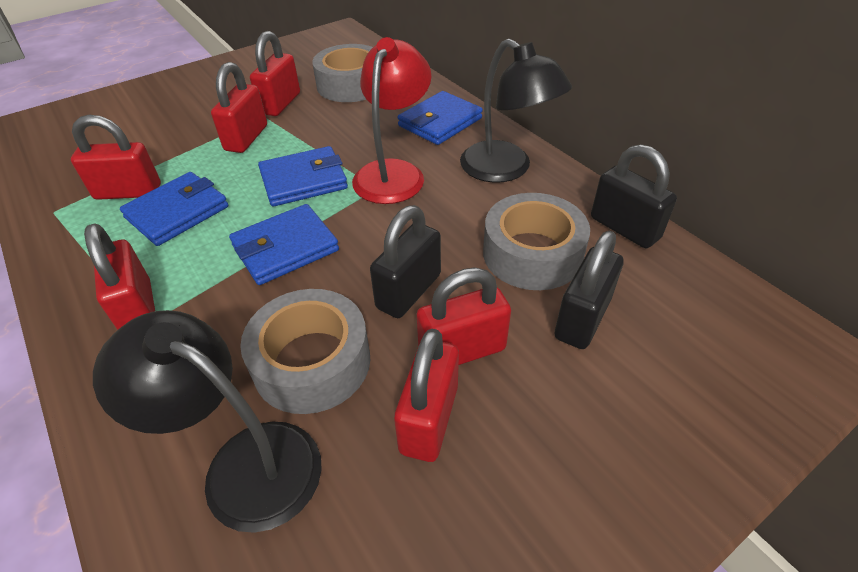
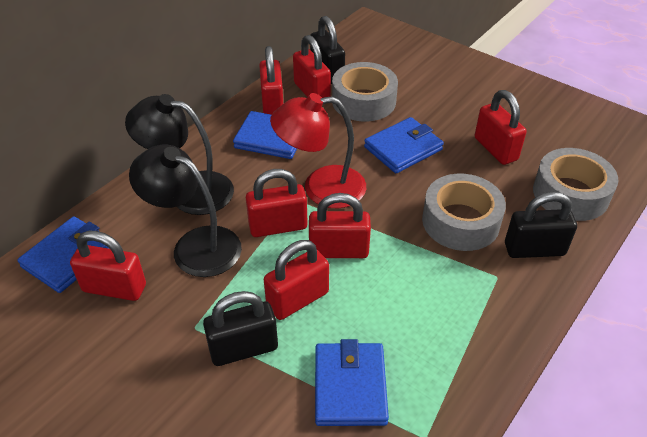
red padlock: 6 -> 7

